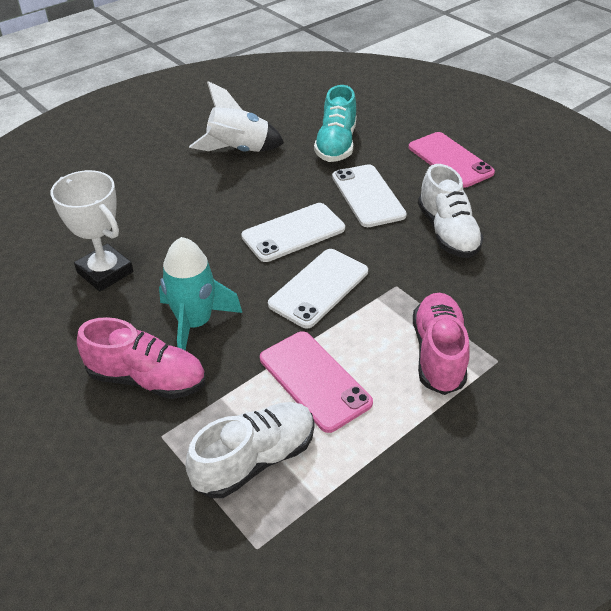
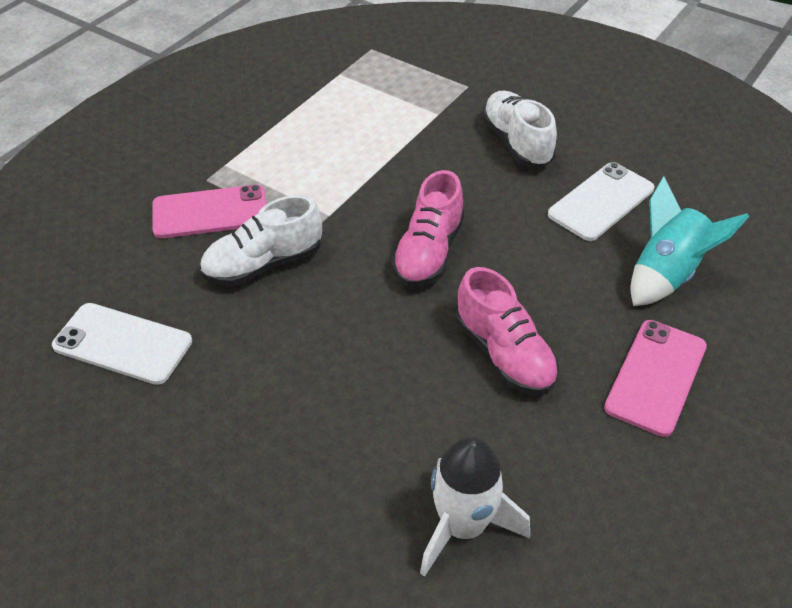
turquoise shoe: 1 -> 0
white phone: 3 -> 2
white trophy: 1 -> 0

